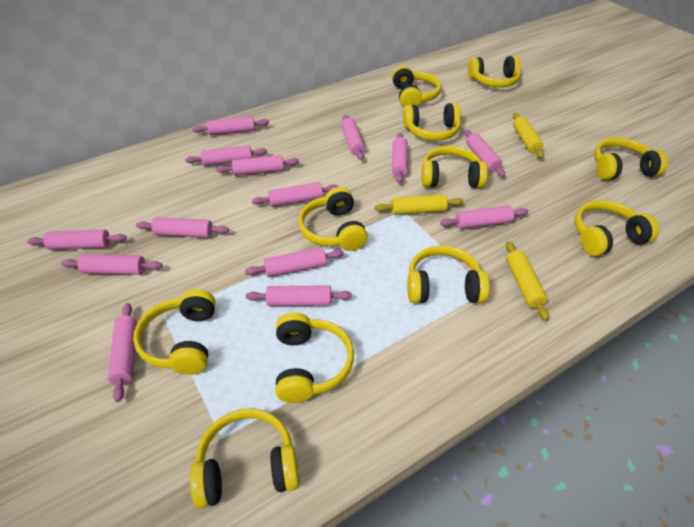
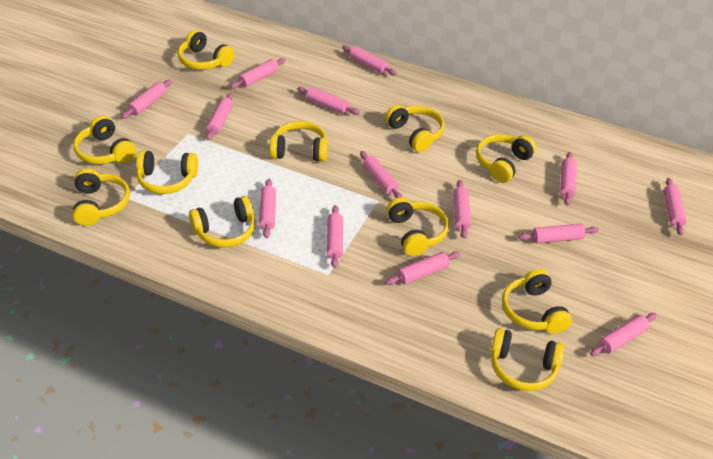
yellow rolling pin: 3 -> 0

